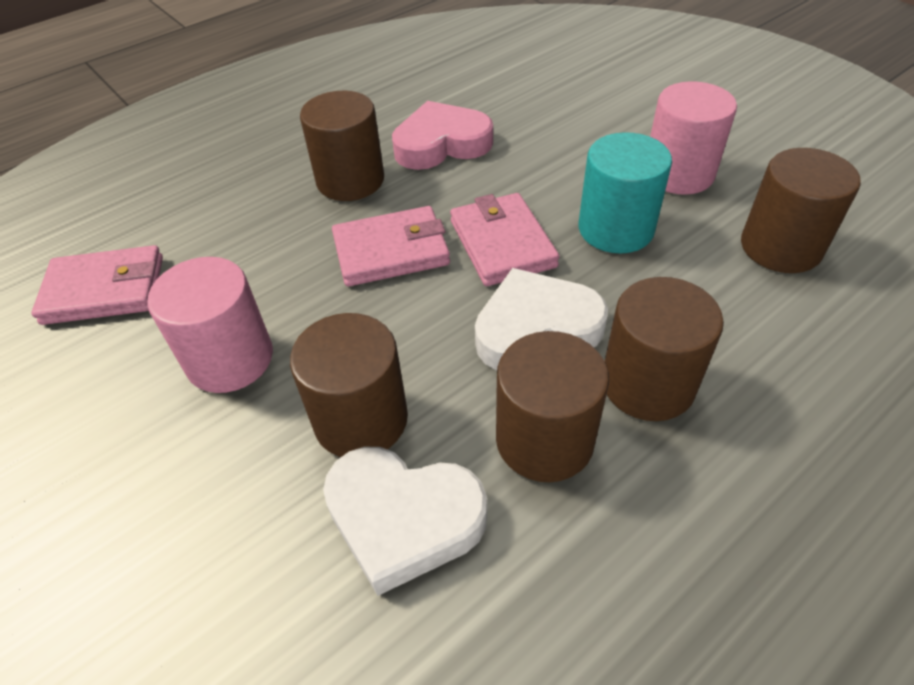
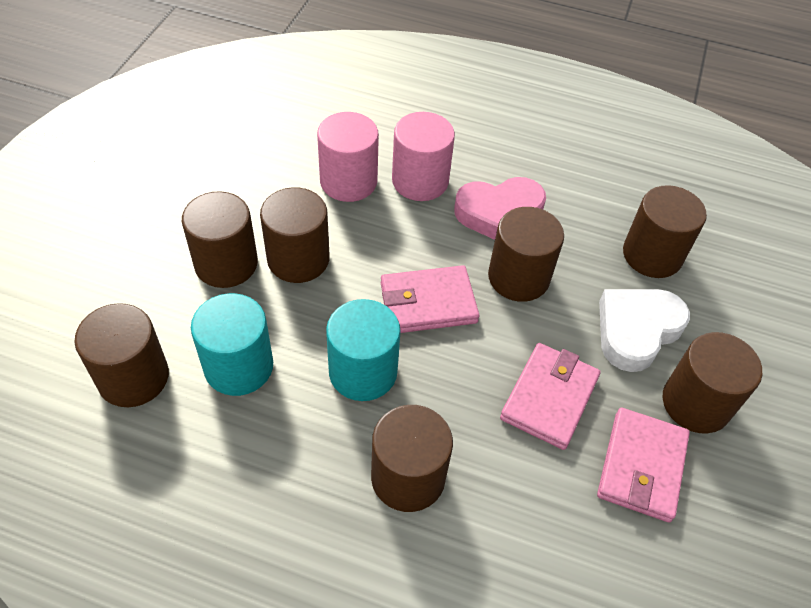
brown cylinder: 5 -> 7
turquoise cylinder: 1 -> 2
white heart: 2 -> 1

